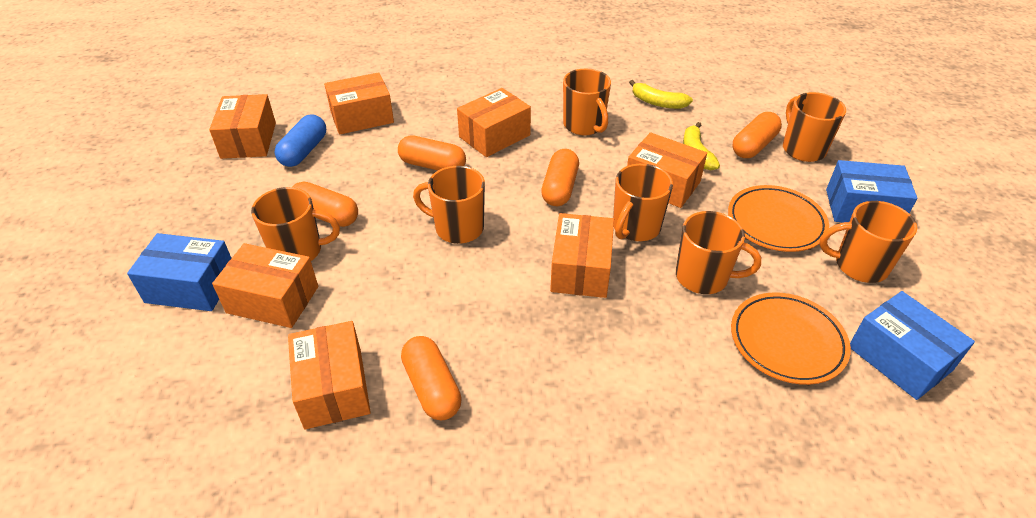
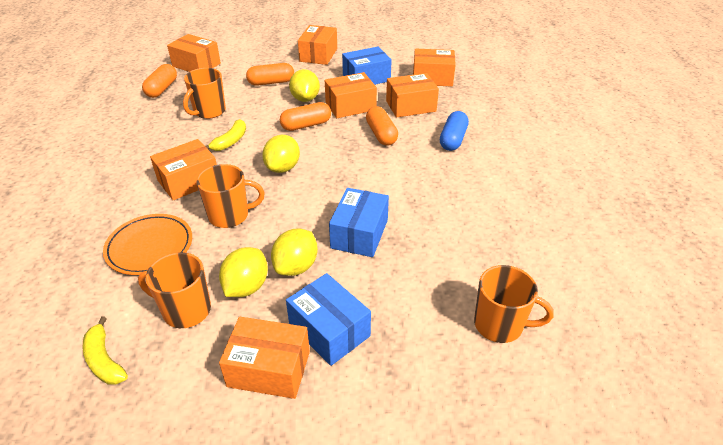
orange capsule: 5 -> 4
orange mug: 7 -> 4
orange plate: 2 -> 1
yellow lemon: 0 -> 4

